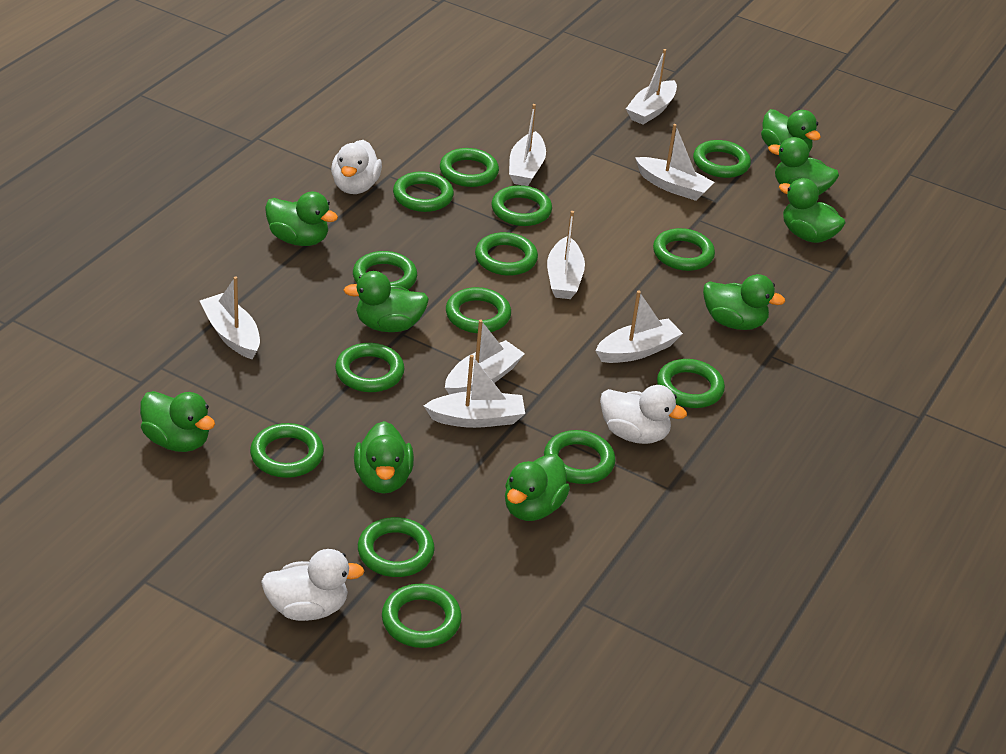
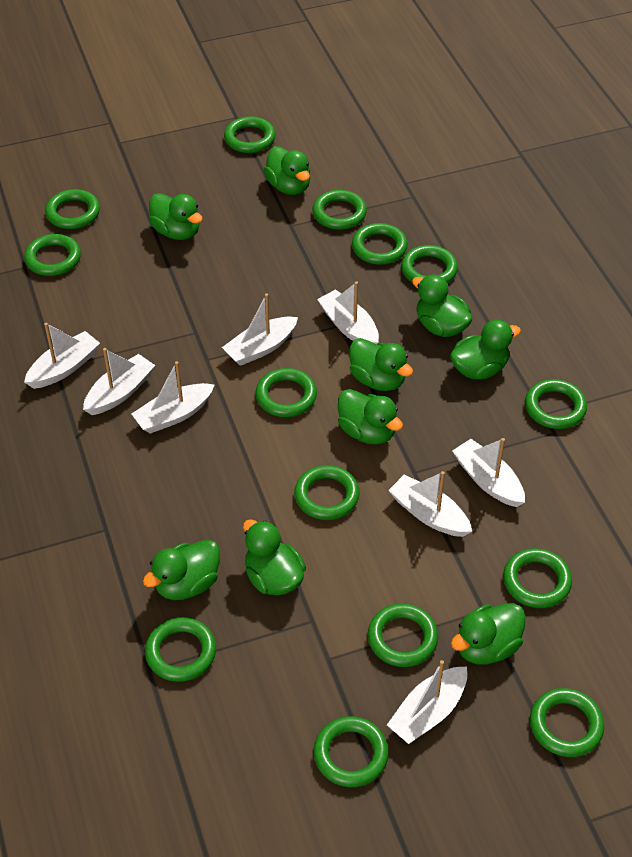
white duck: 3 -> 0

